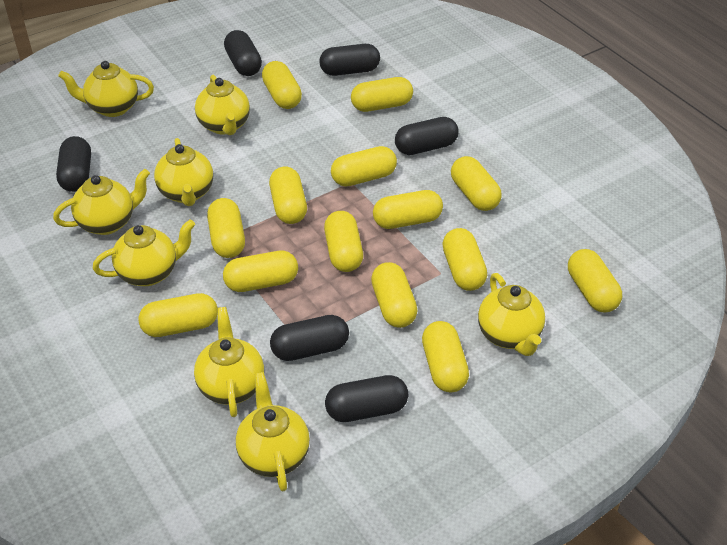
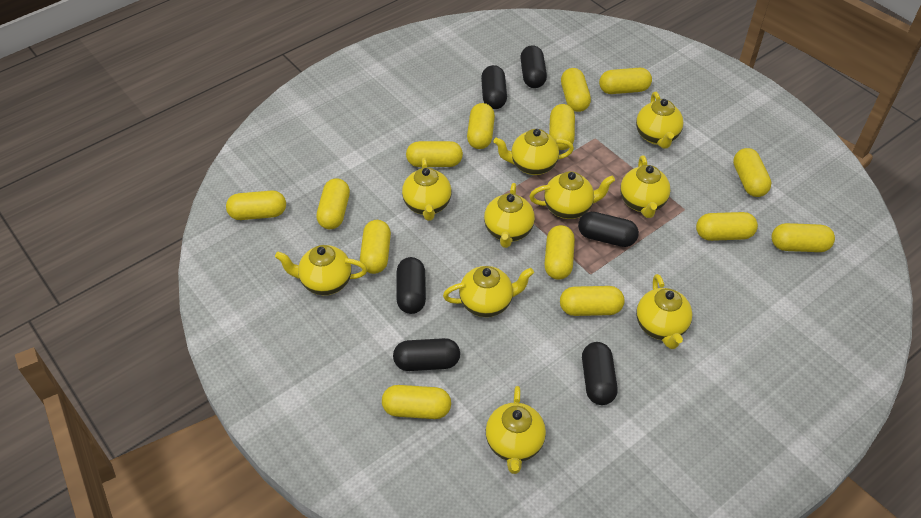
yellow teapot: 8 -> 10

